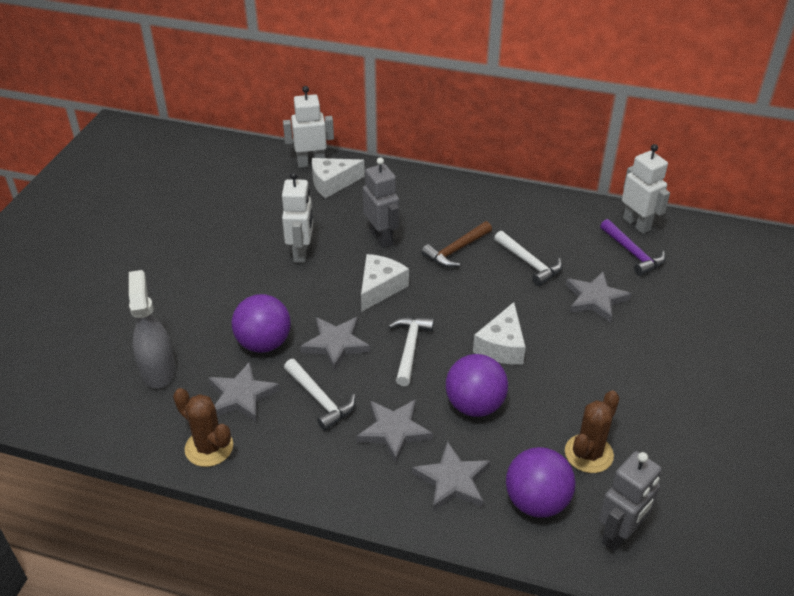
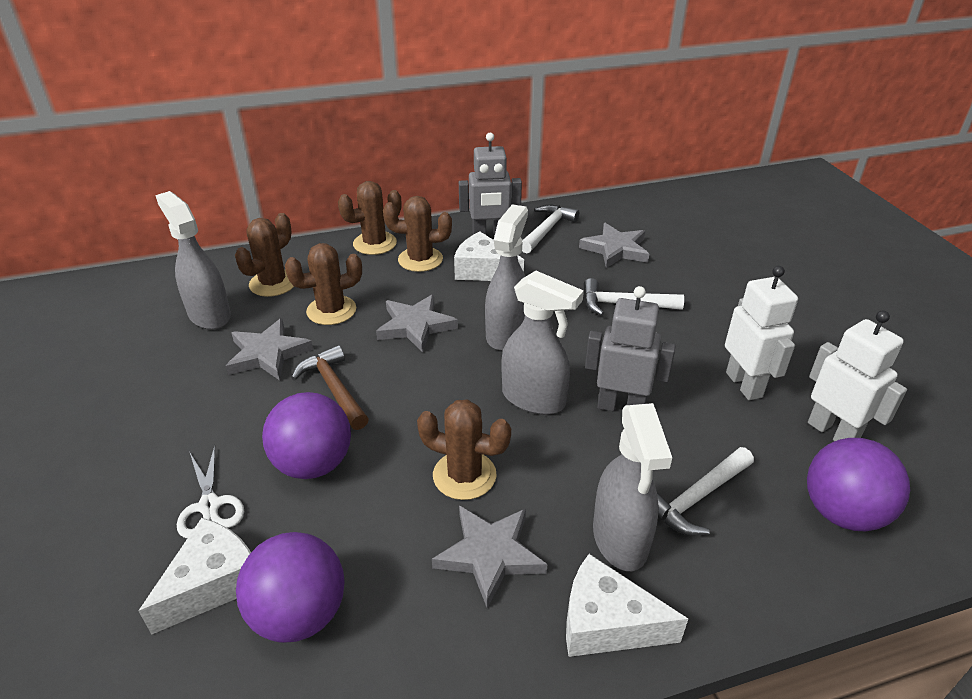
brown cactus: 2 -> 5
grey spray bottle: 1 -> 4
grey star: 5 -> 4
purple hammer: 1 -> 0
white robot: 3 -> 2
white scissors: 0 -> 1

